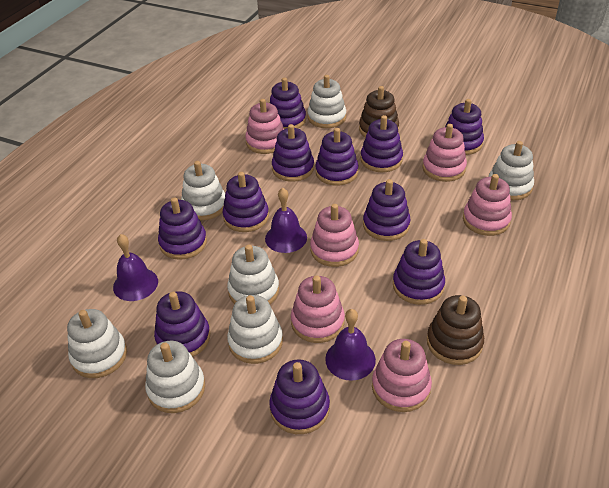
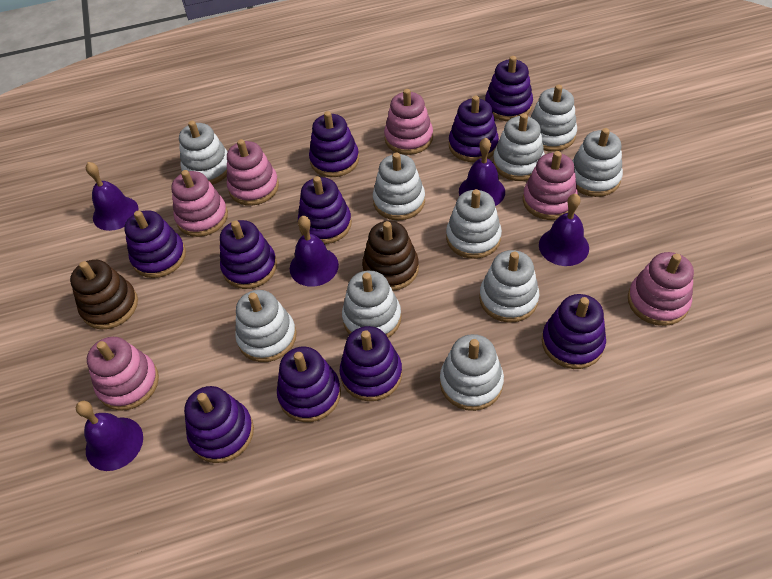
purple bell: 3 -> 5
purple stacking toy: 11 -> 10
white stacking toy: 7 -> 10

